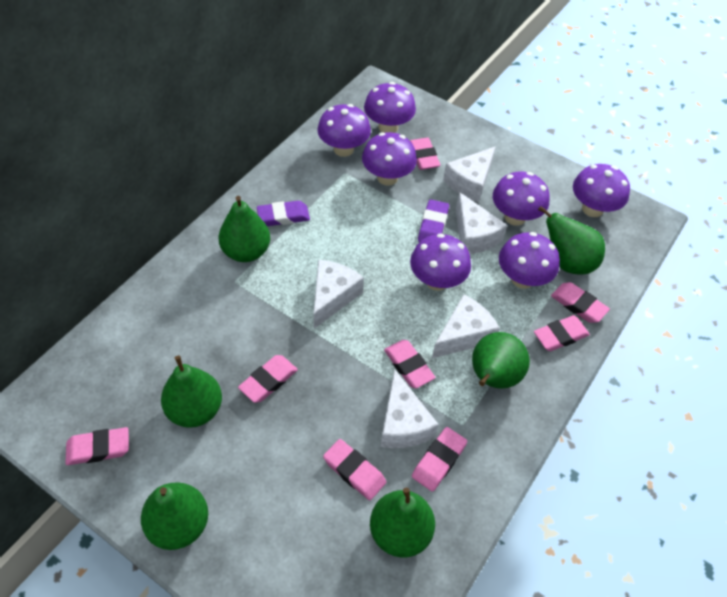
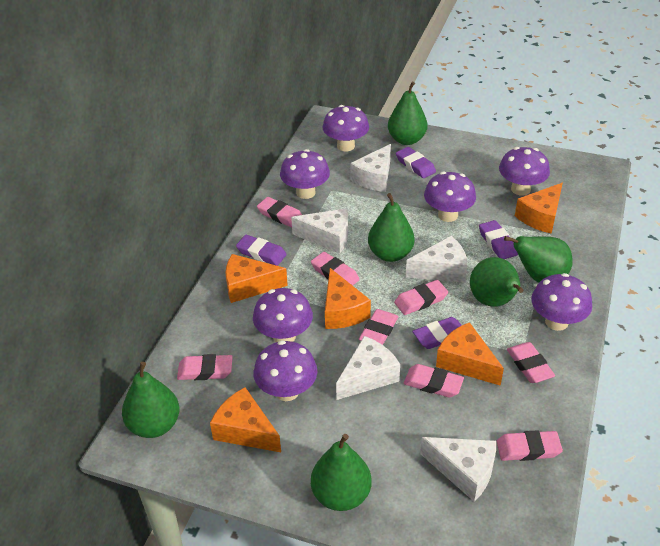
orange cheese: 0 -> 5
purple eraser: 2 -> 4

